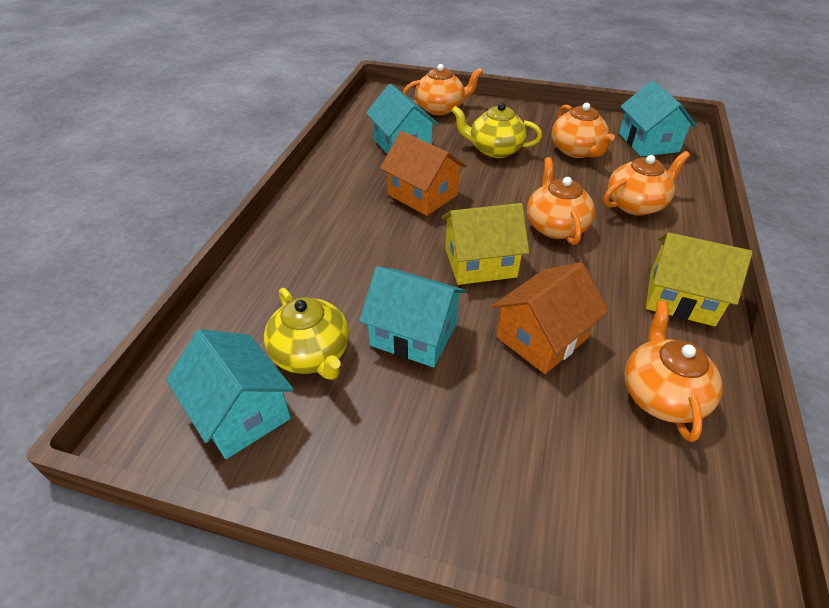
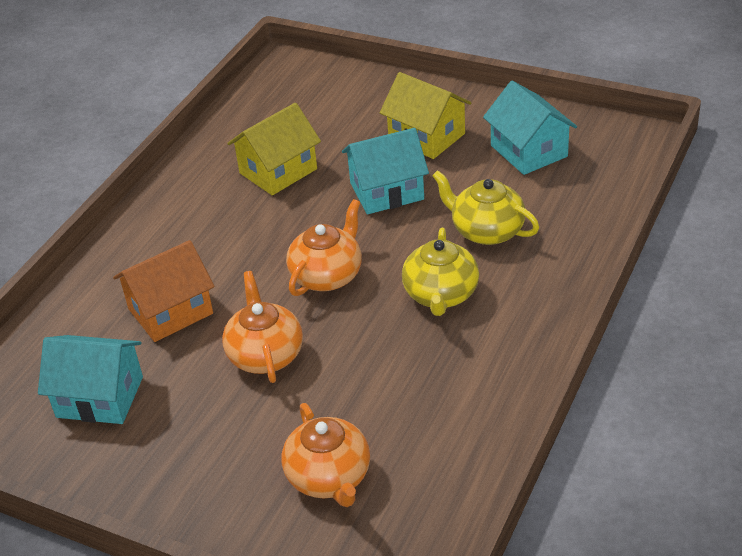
orange house: 2 -> 1
orange teapot: 5 -> 3
turquoise house: 4 -> 3

